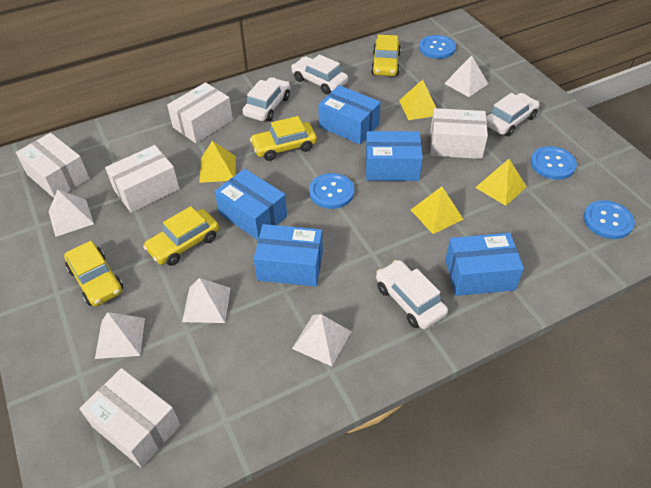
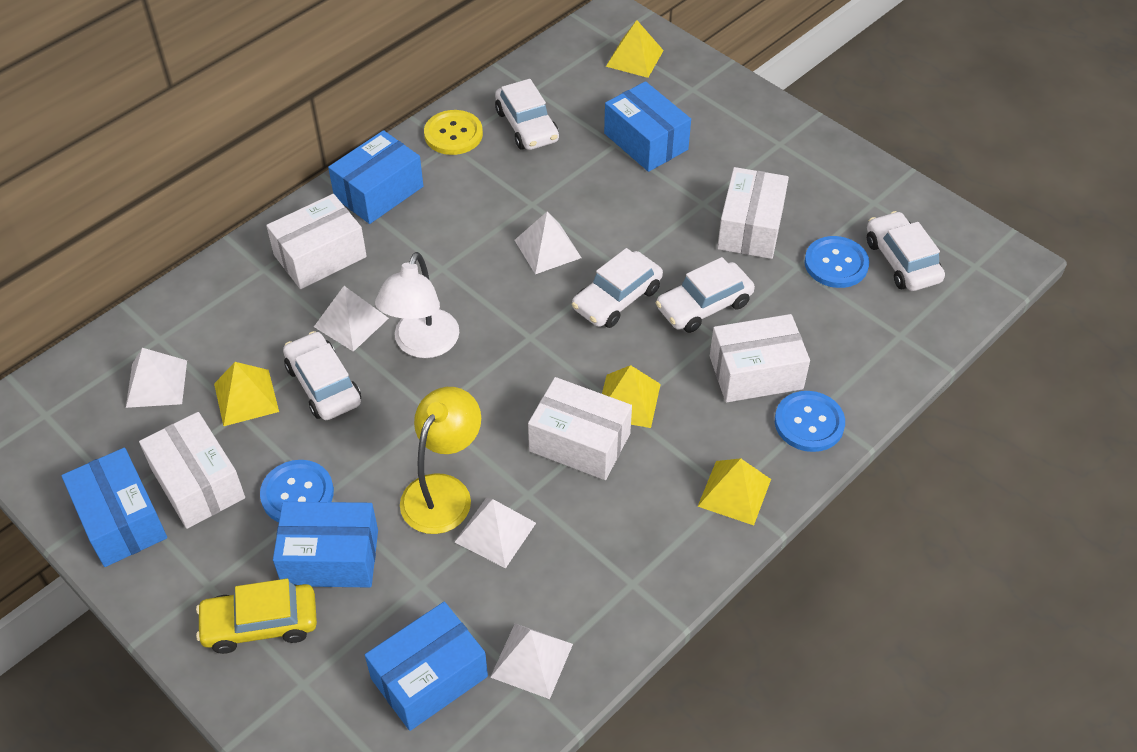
blue button: 4 -> 3
white car: 4 -> 5
white lamp: 0 -> 1
yellow button: 0 -> 1
yellow car: 4 -> 1
yellow lamp: 0 -> 1

